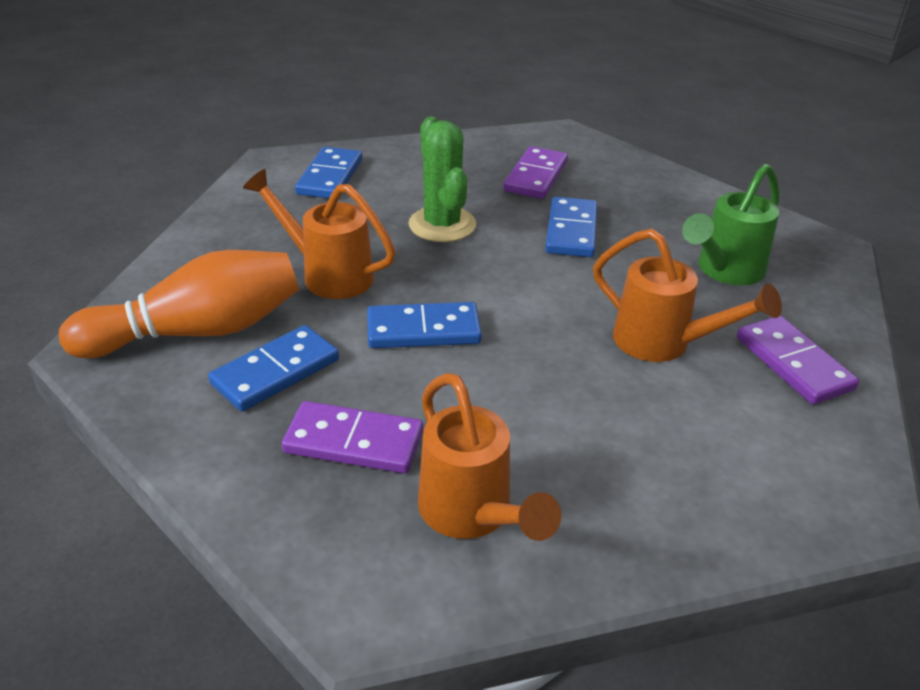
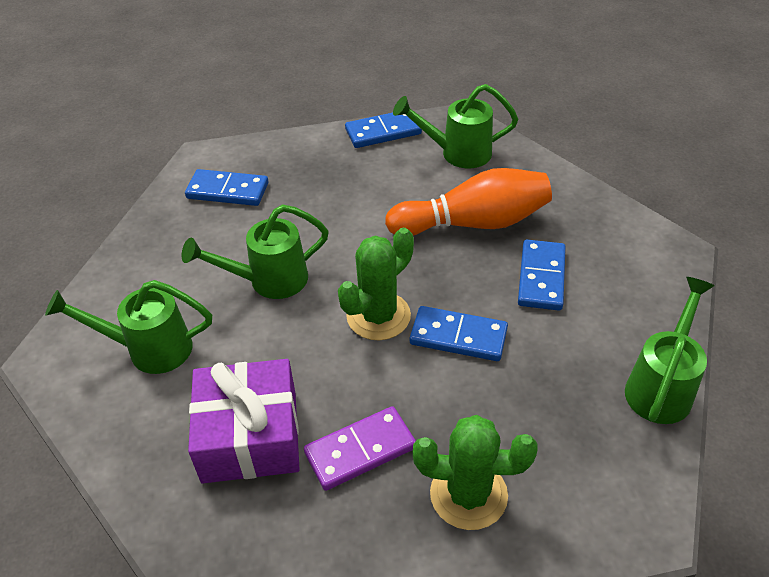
green cactus: 1 -> 2
green watering can: 1 -> 4
orange watering can: 3 -> 0
purple domino: 3 -> 1
purple gift: 0 -> 1

